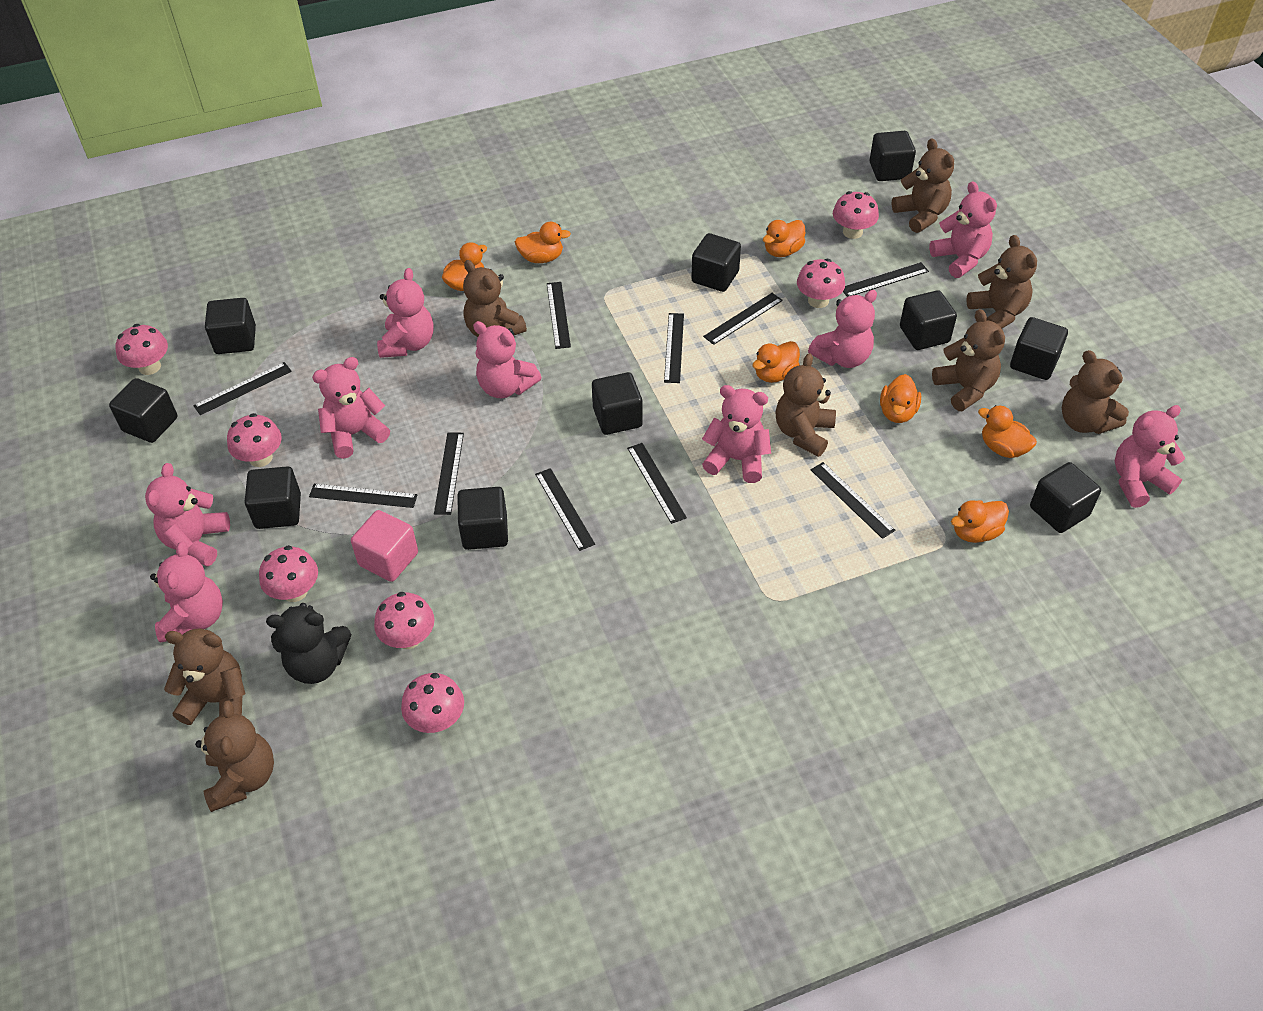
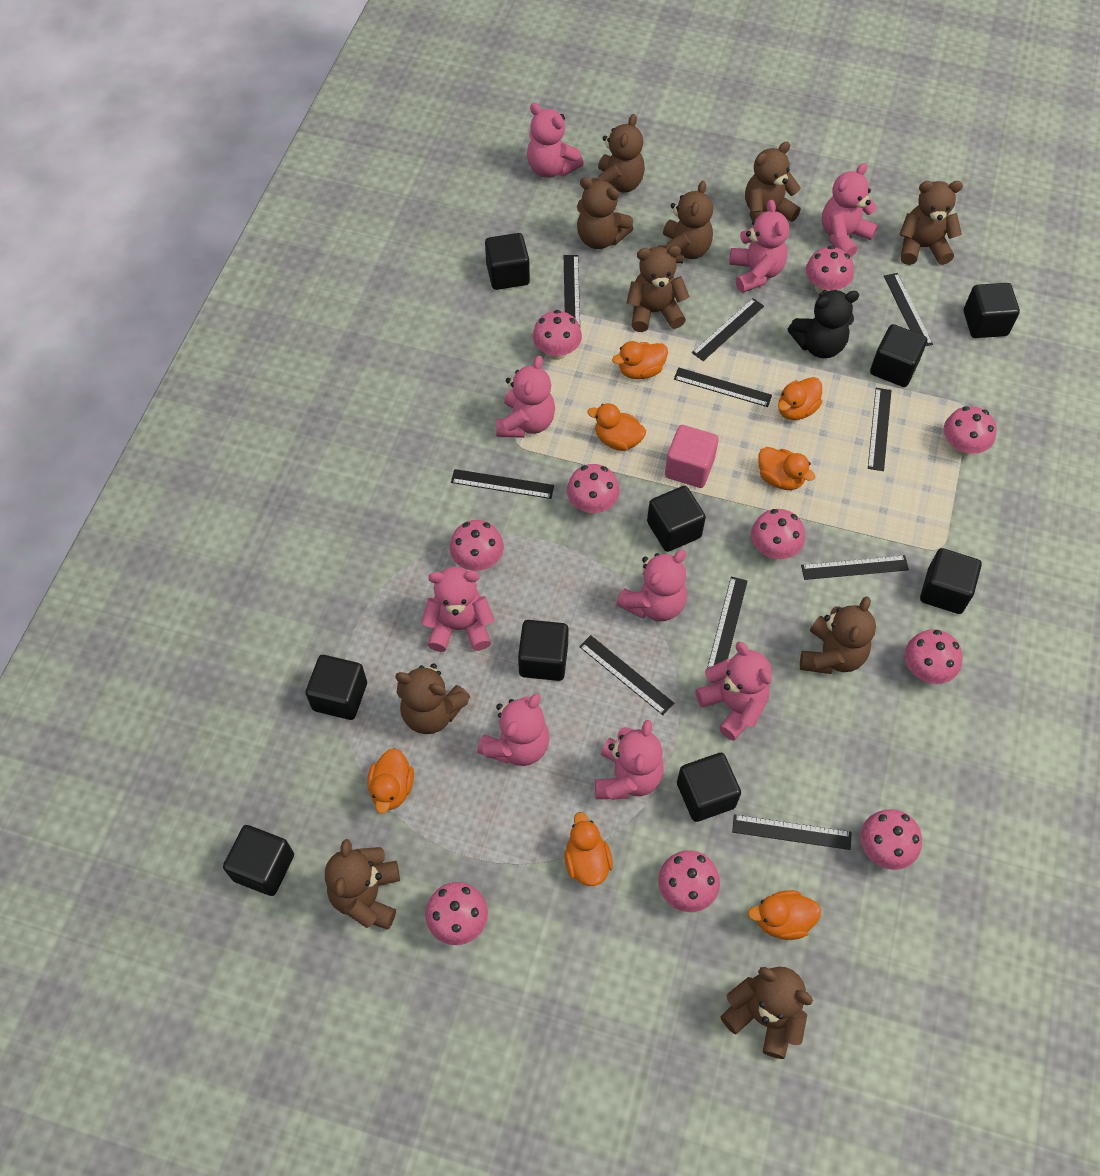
black cube: 10 -> 9
brown teddy bear: 8 -> 10
pink mushroom: 7 -> 10

